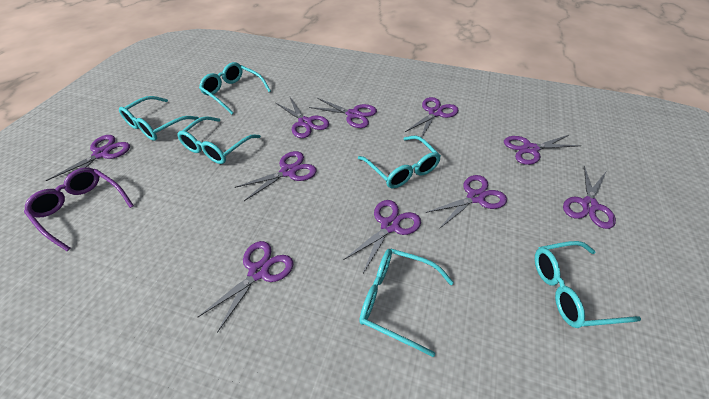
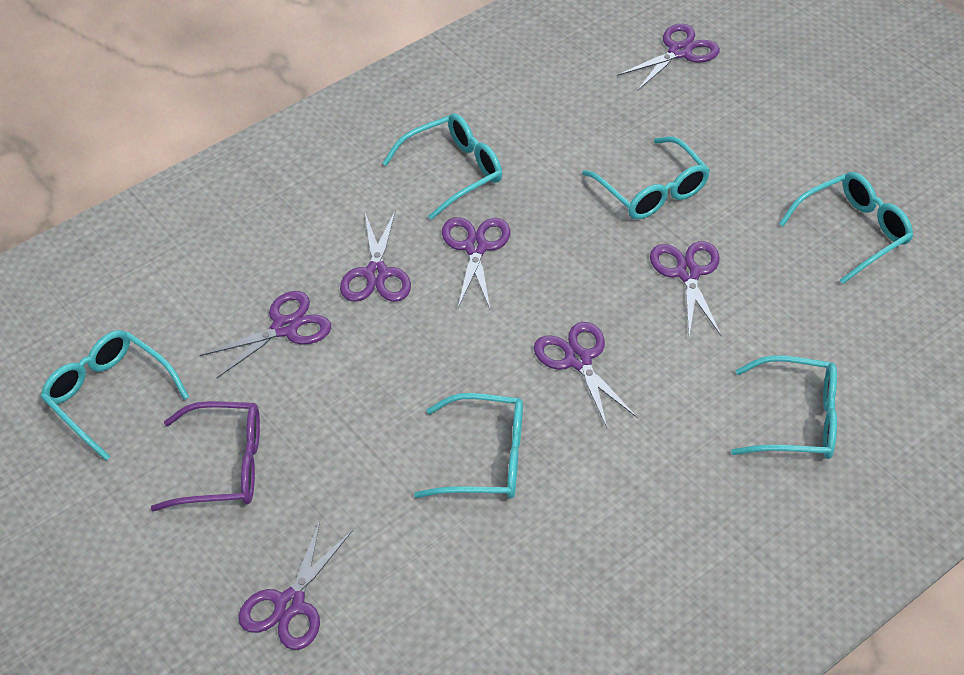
purple scissors: 10 -> 7

